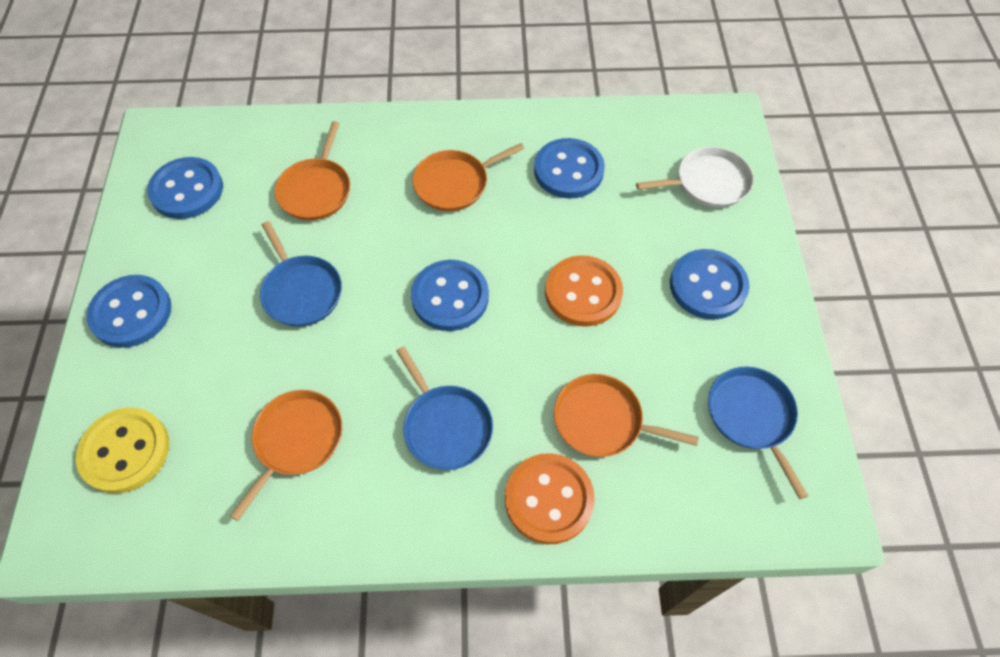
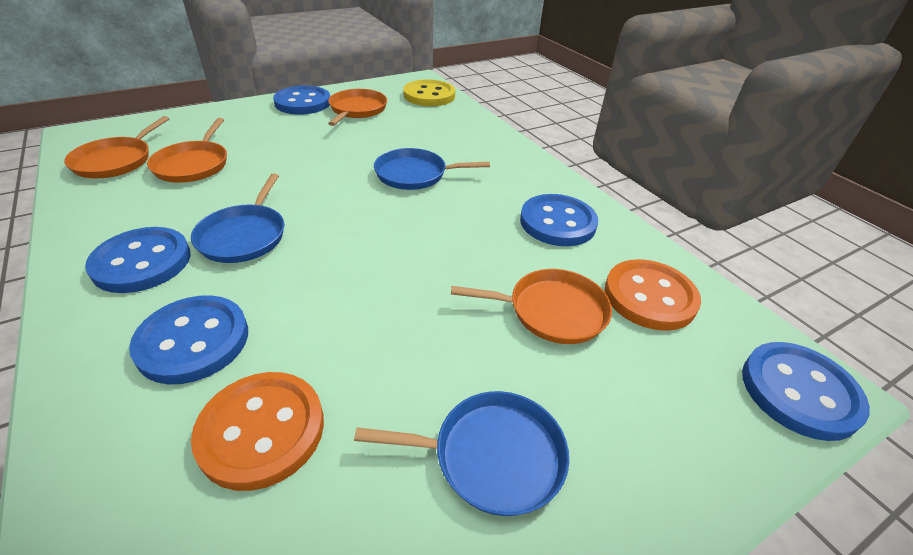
white pan: 1 -> 0

